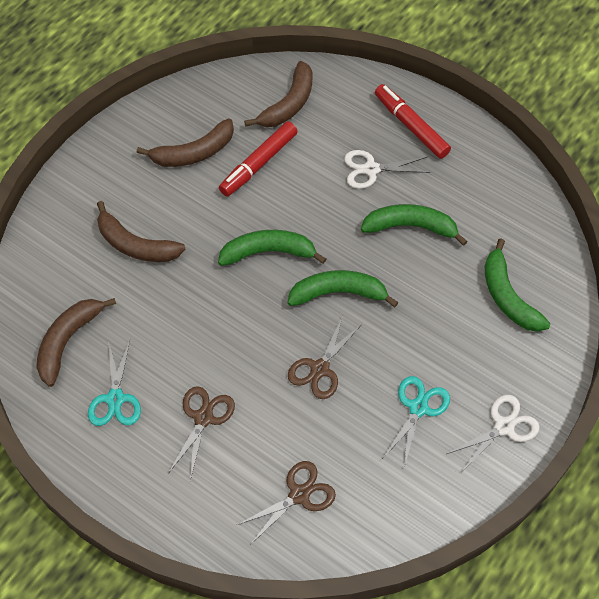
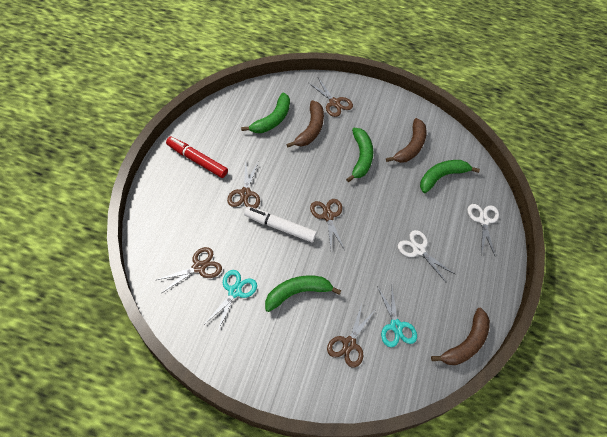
brown banana: 4 -> 3
brown scissors: 3 -> 5
red marker: 2 -> 1
white marker: 0 -> 1

